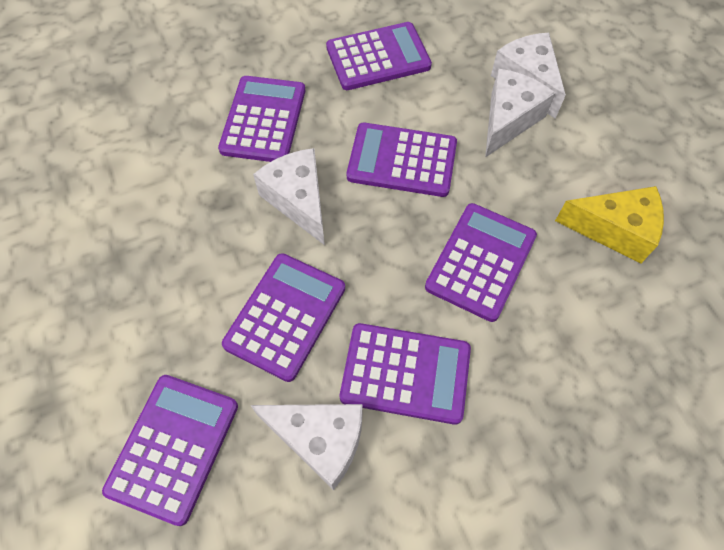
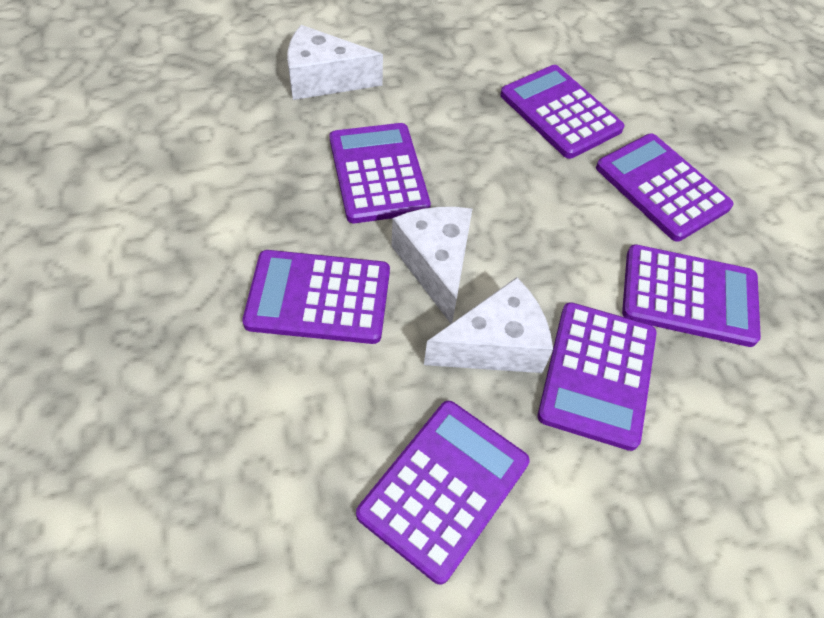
white cheese: 4 -> 3
yellow cheese: 1 -> 0

